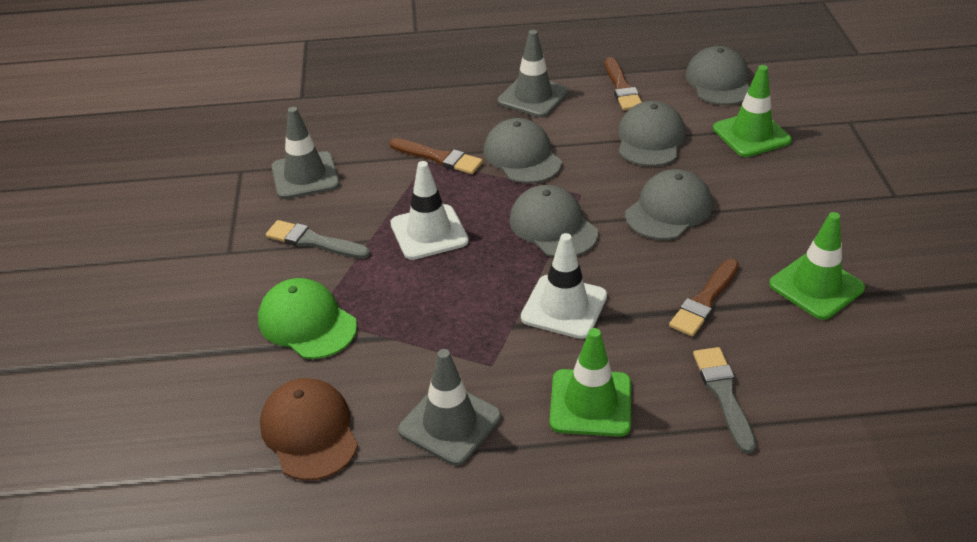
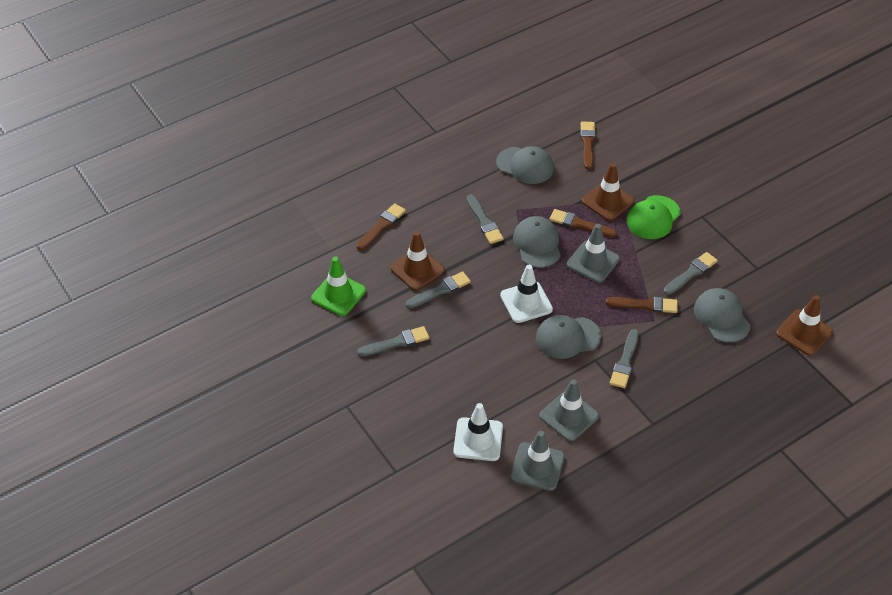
brown brush: 3 -> 4
brown cap: 1 -> 0
brown traffic cone: 0 -> 3
green traffic cone: 3 -> 1
grey brush: 2 -> 5
grey cap: 5 -> 4

